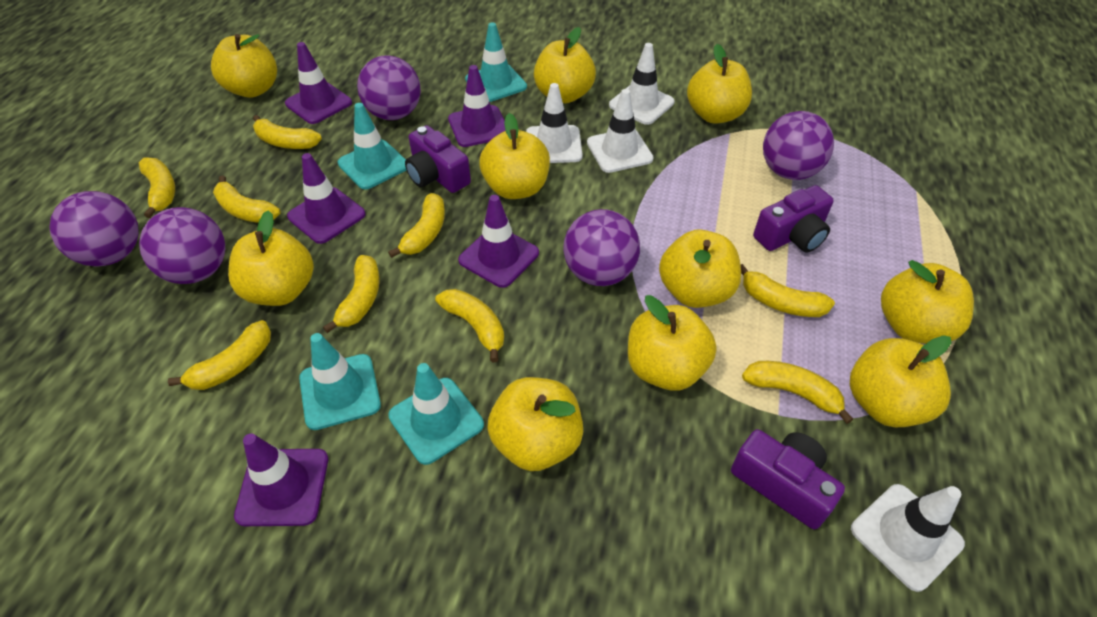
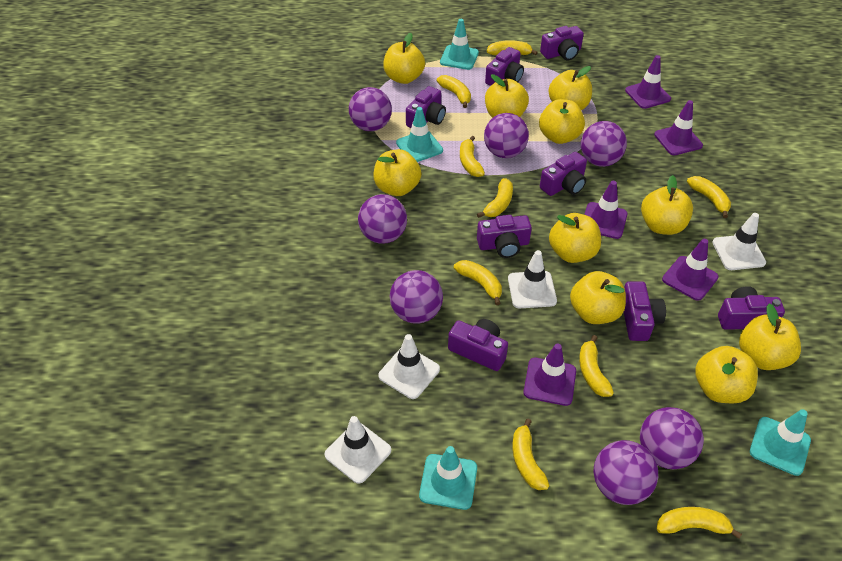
purple ball: 5 -> 7
purple camera: 3 -> 8

